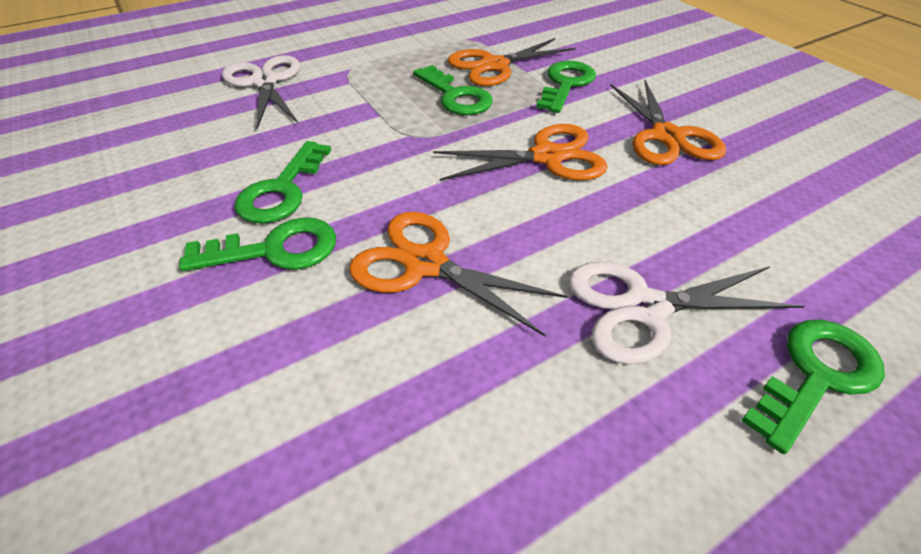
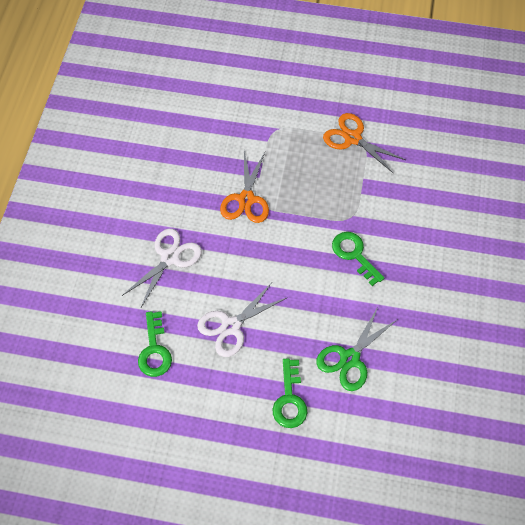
green key: 5 -> 3
green scissors: 0 -> 1
orange scissors: 4 -> 2

